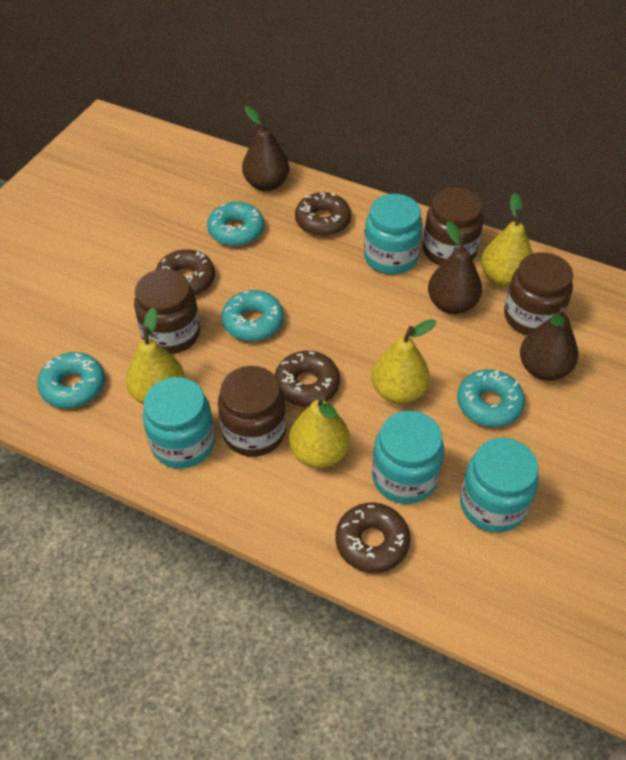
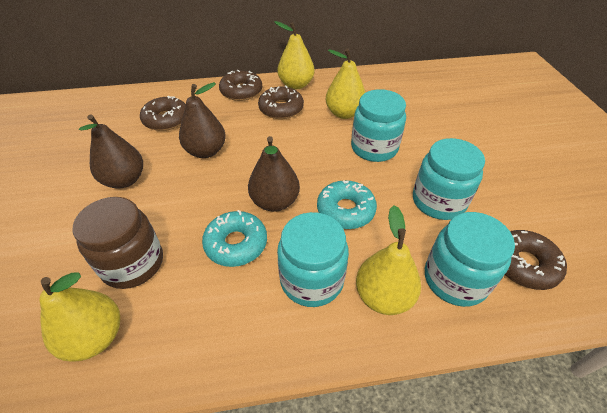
brown jar: 4 -> 1
turquoise donut: 4 -> 2

